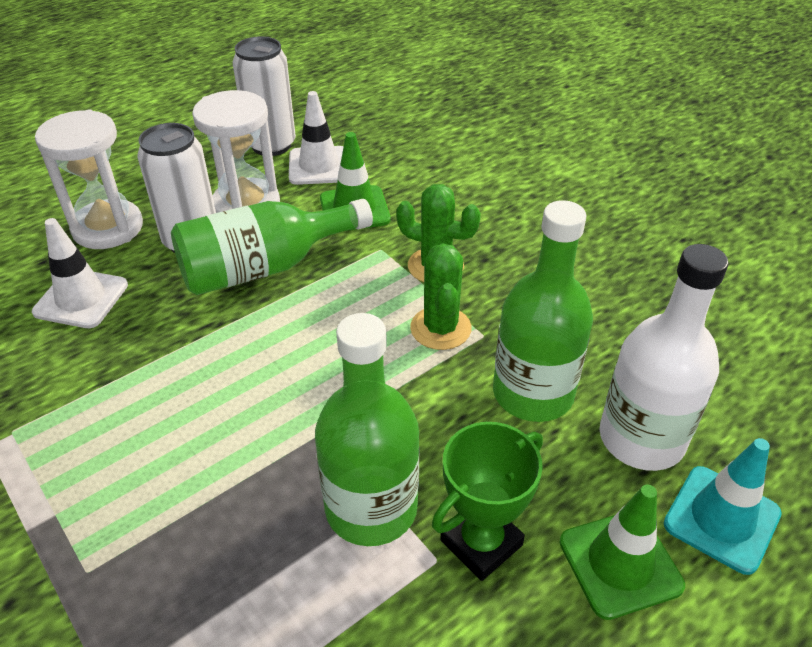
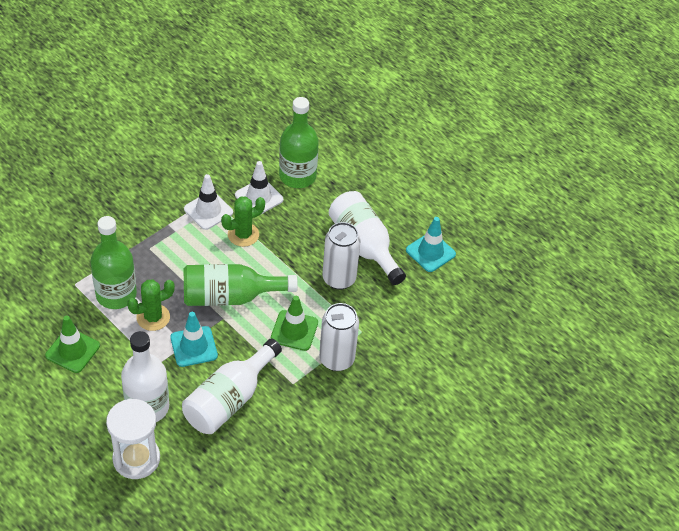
green trophy: 1 -> 0
turquoise traffic cone: 1 -> 2
white bottle: 1 -> 3
white hourglass: 2 -> 1

